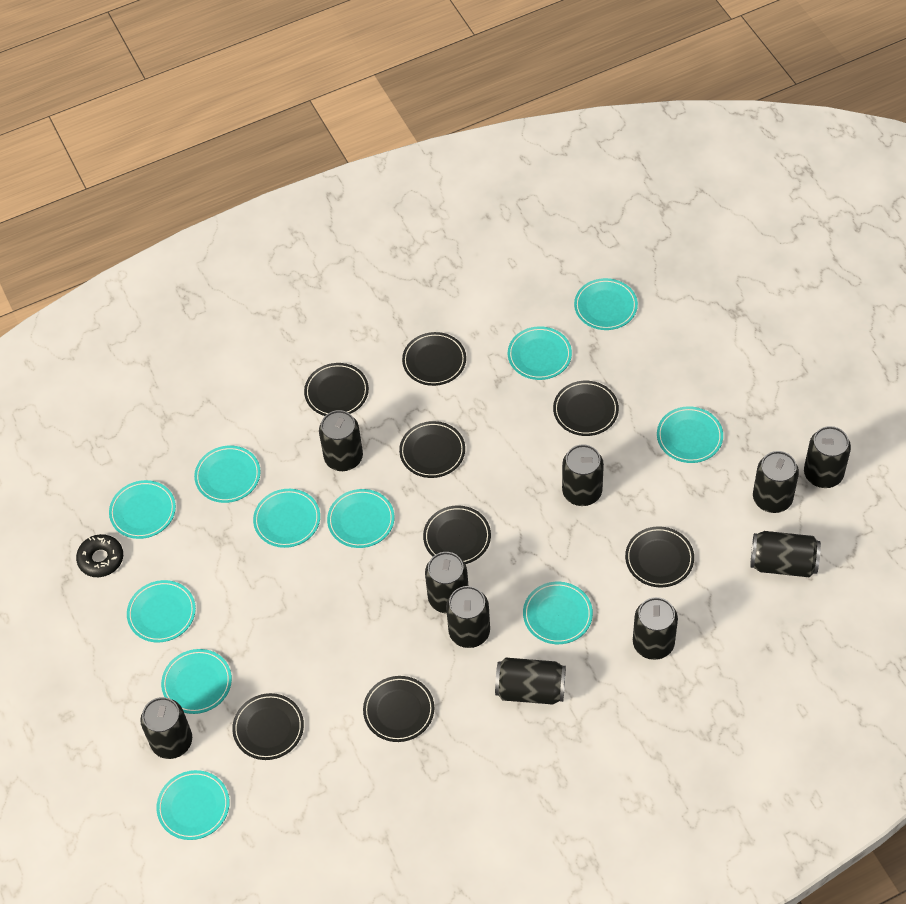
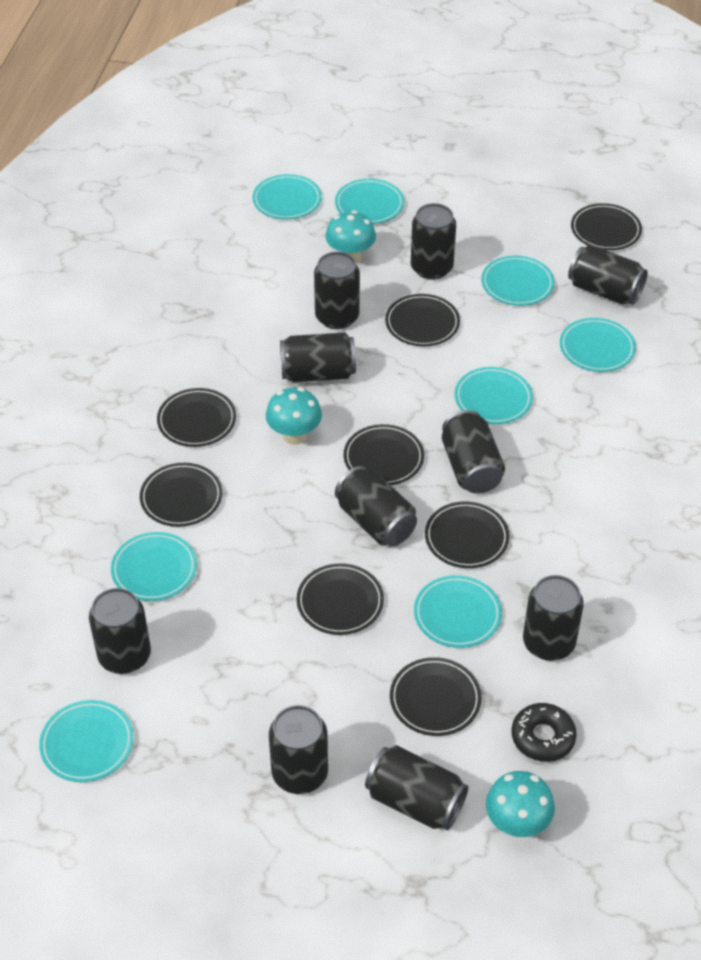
turquoise mushroom: 0 -> 3
turquoise plate: 11 -> 8

